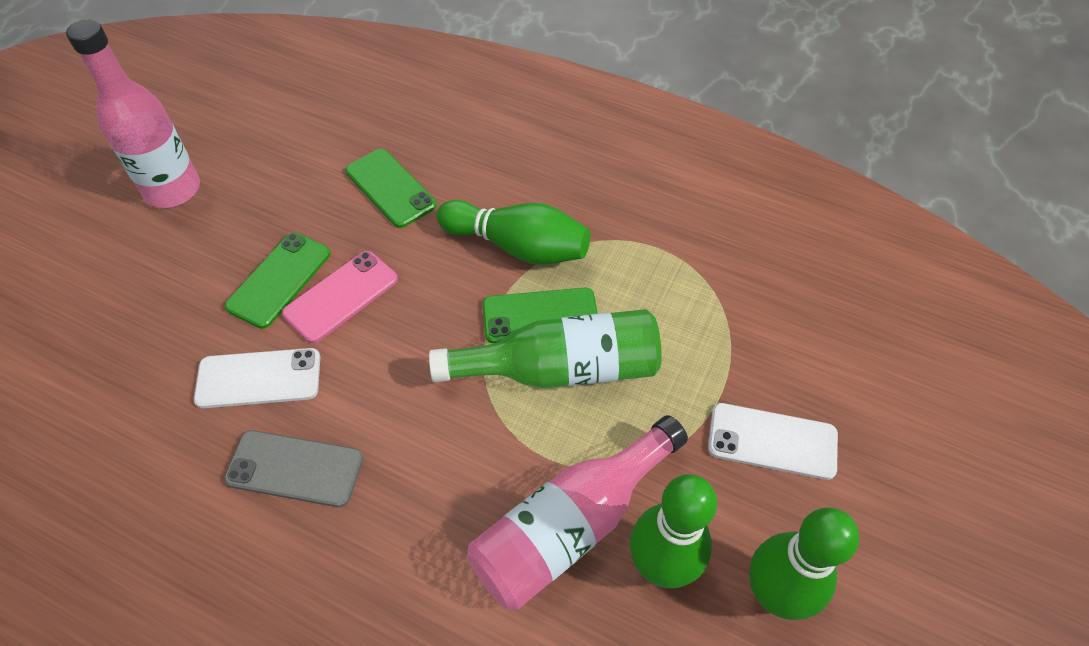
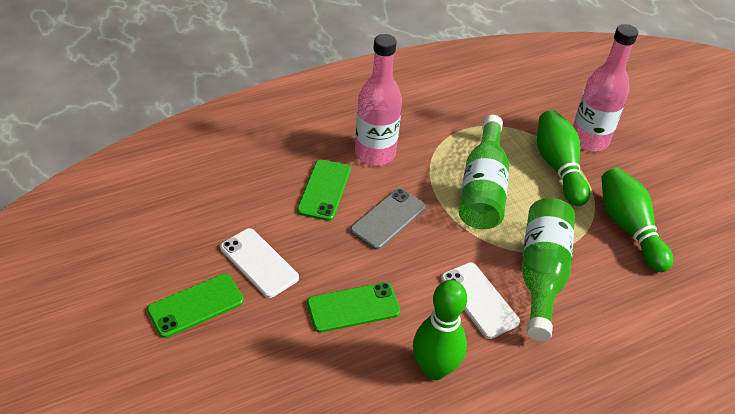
green bottle: 1 -> 2
pink phone: 1 -> 0

